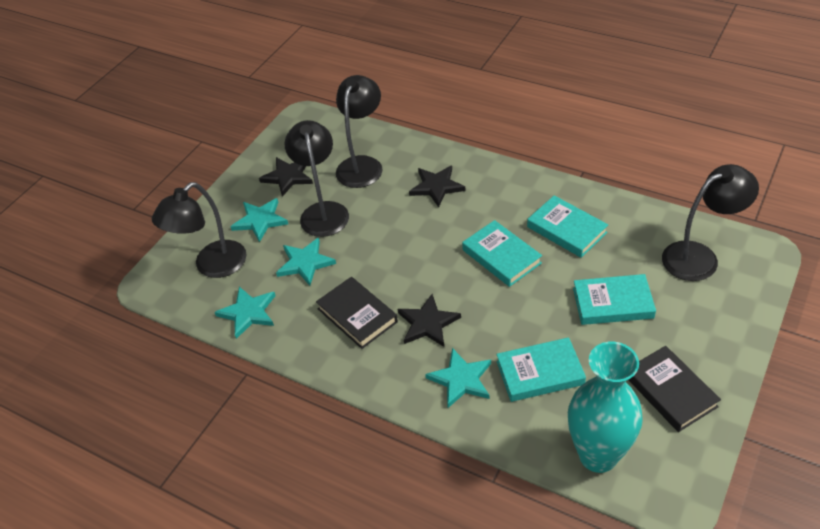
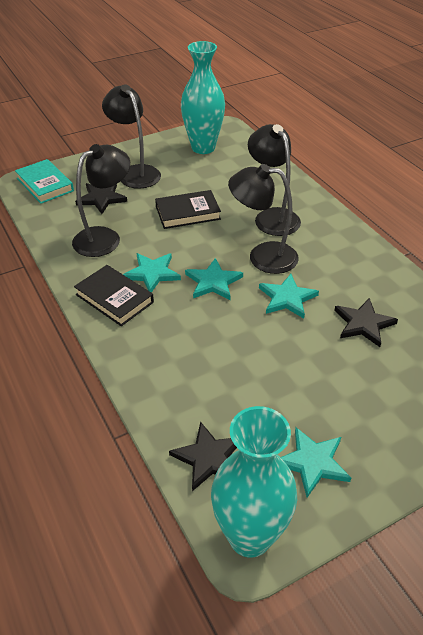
turquoise book: 4 -> 1
turquoise vase: 1 -> 2

